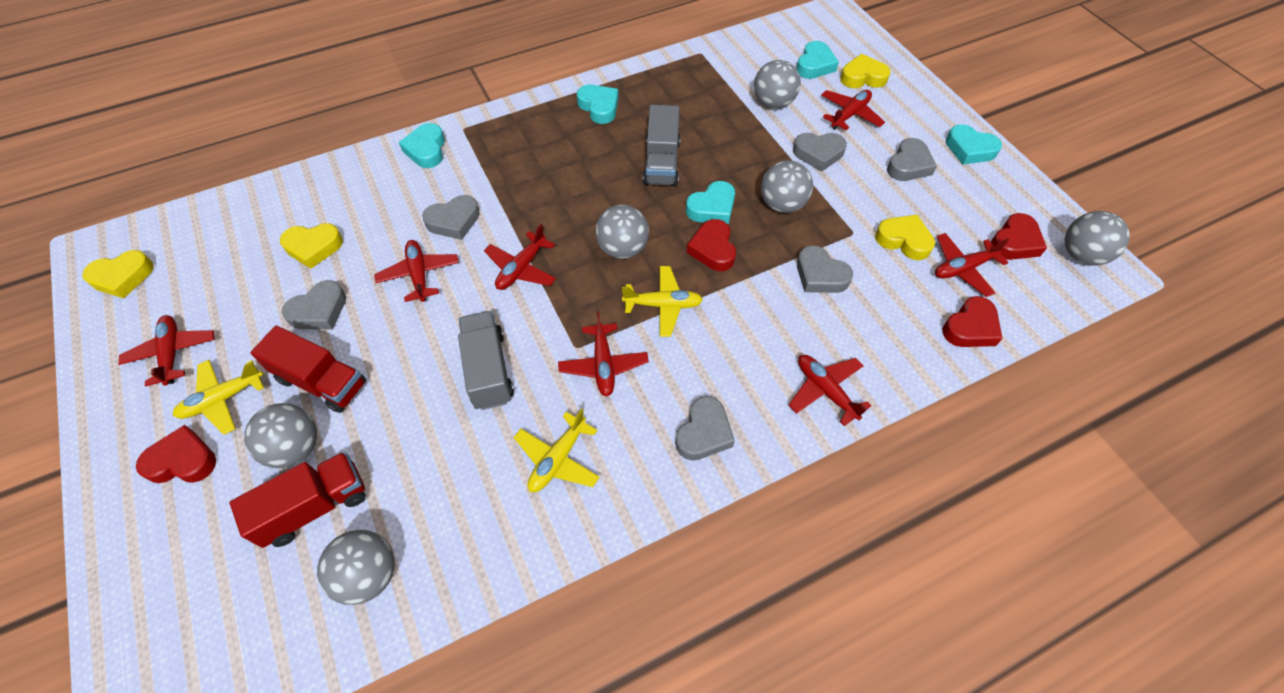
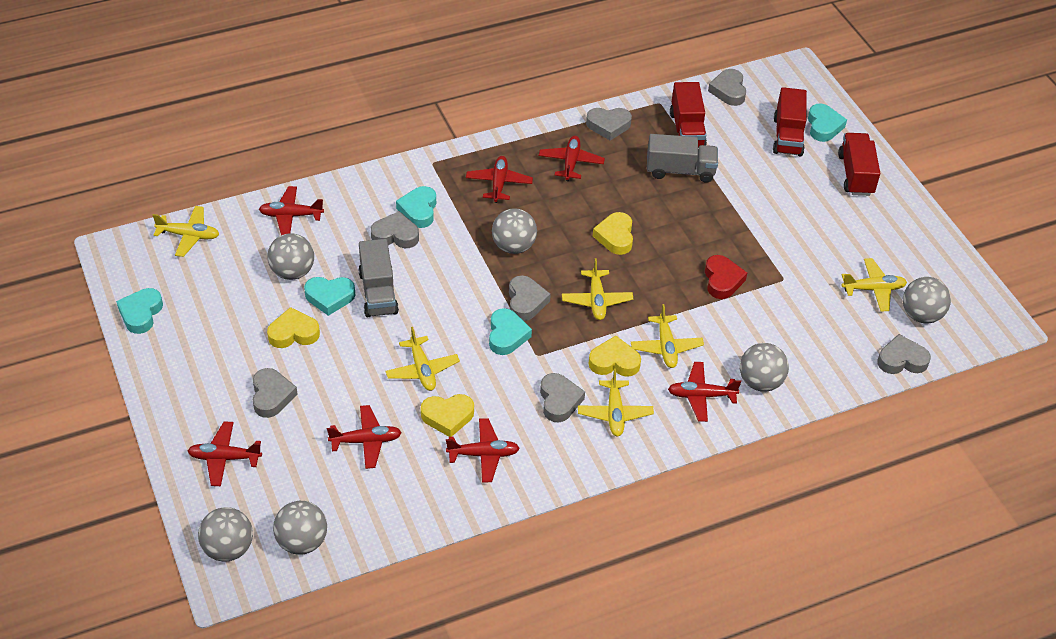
grey heart: 6 -> 7
red heart: 4 -> 1
red truck: 2 -> 3
yellow plane: 3 -> 6

